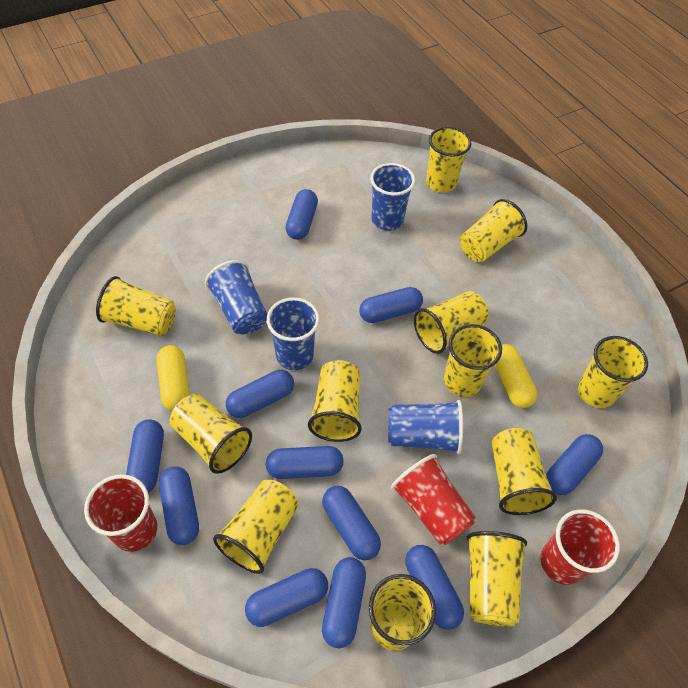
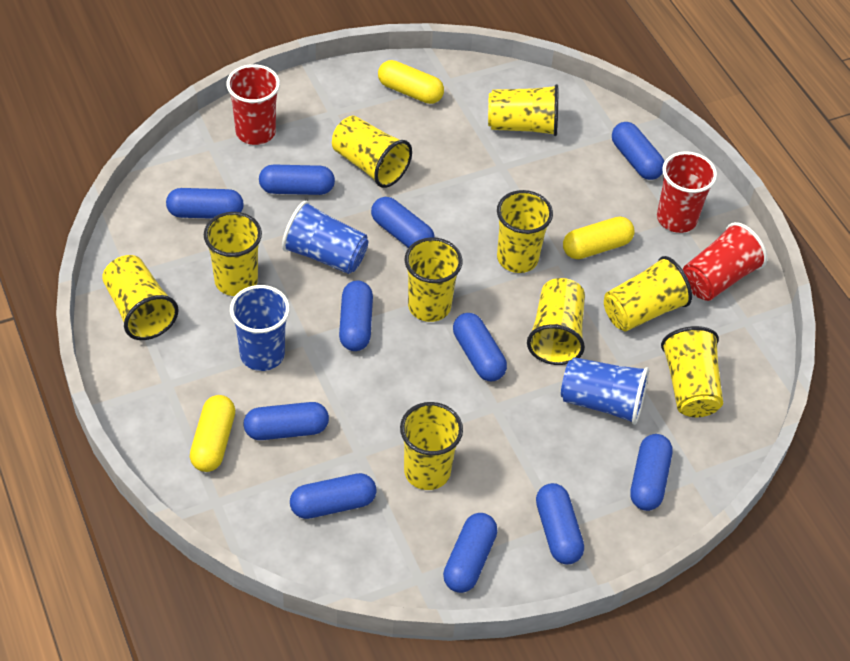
blue cup: 4 -> 3
yellow capsule: 2 -> 3
yellow cup: 12 -> 10

